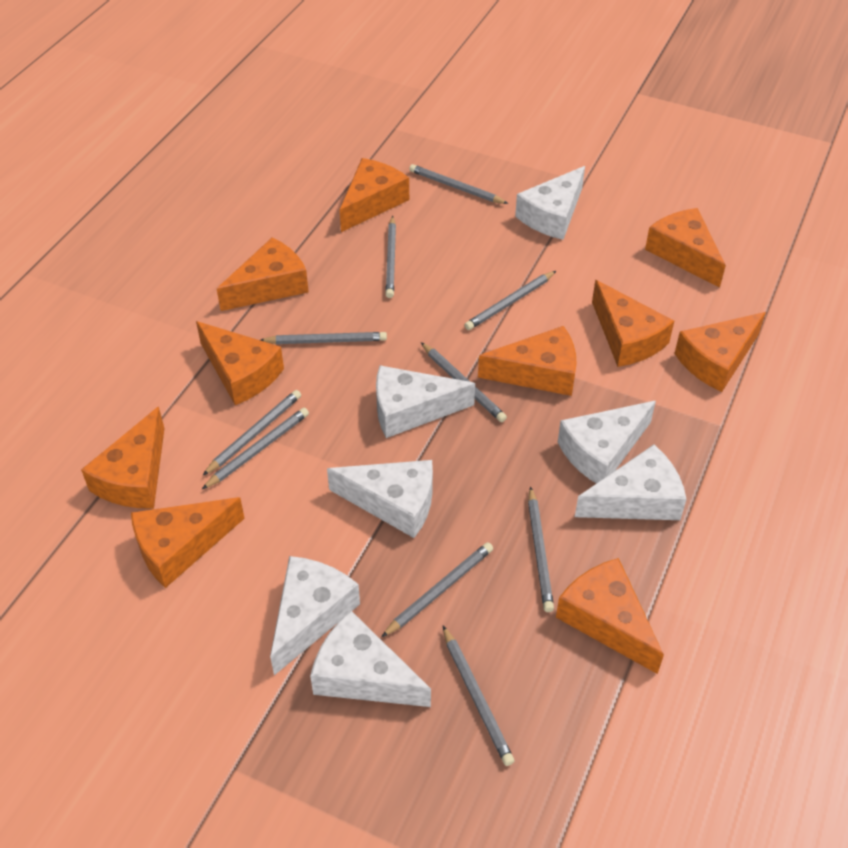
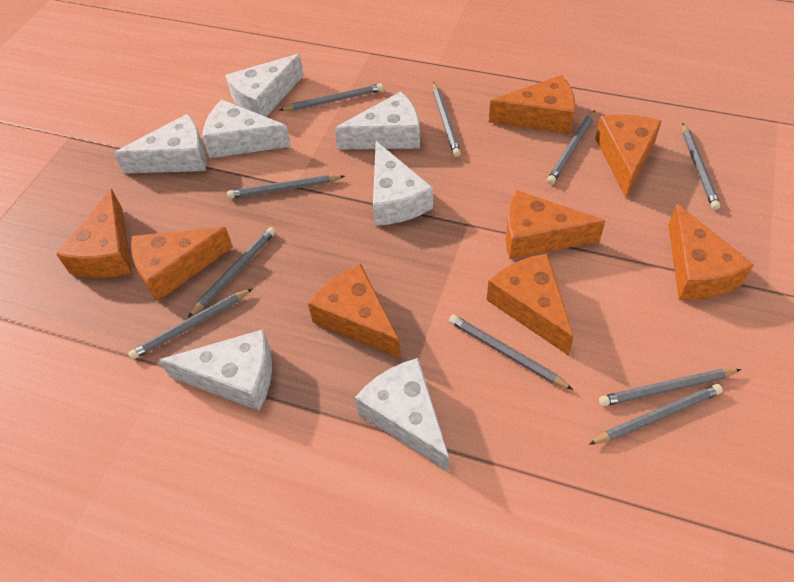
orange cheese: 10 -> 8

